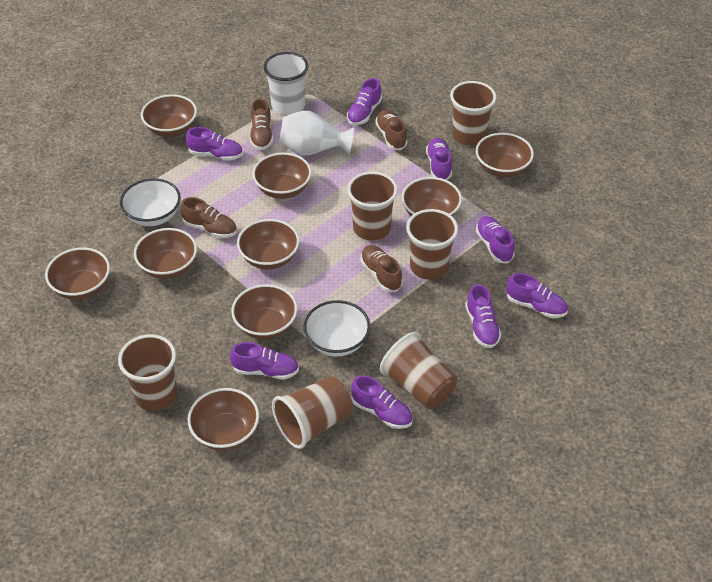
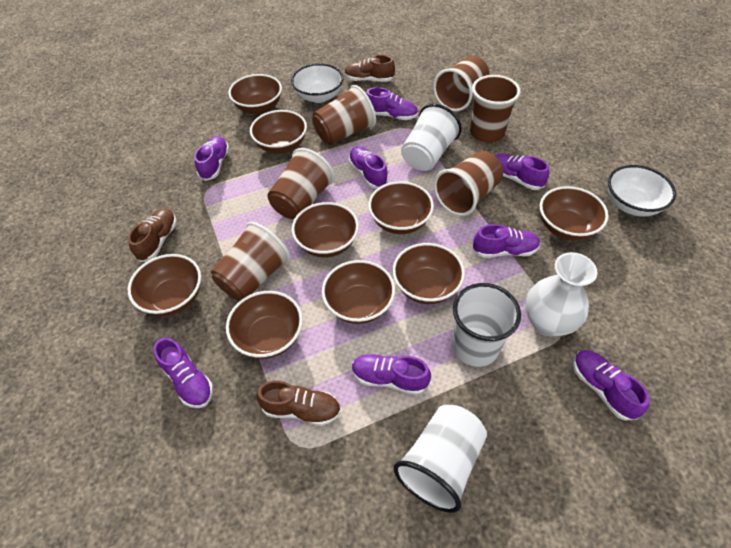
brown shoe: 4 -> 3
white cup: 1 -> 3

